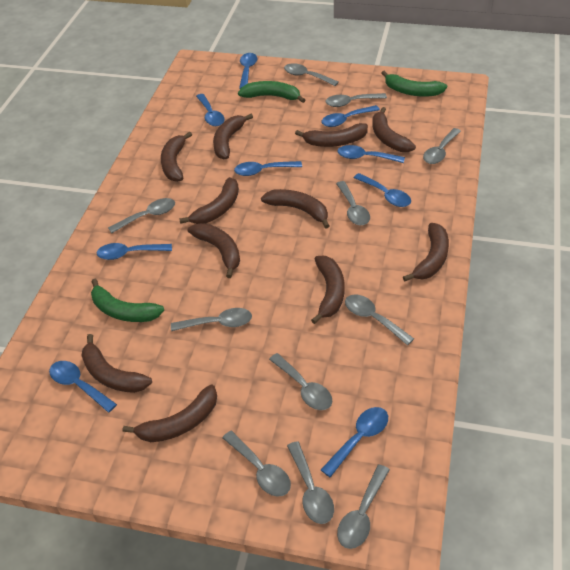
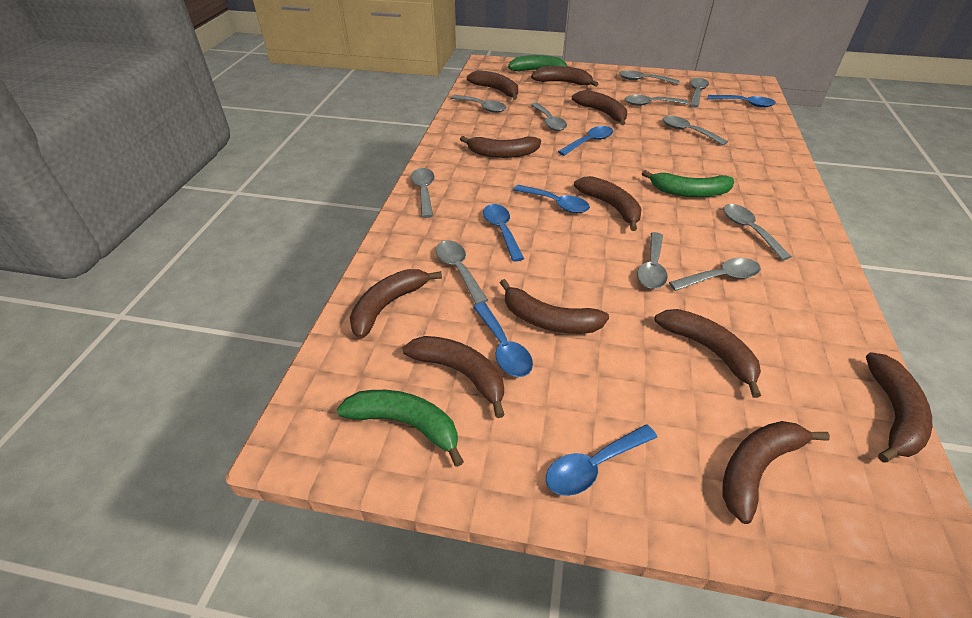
blue spoon: 9 -> 6

